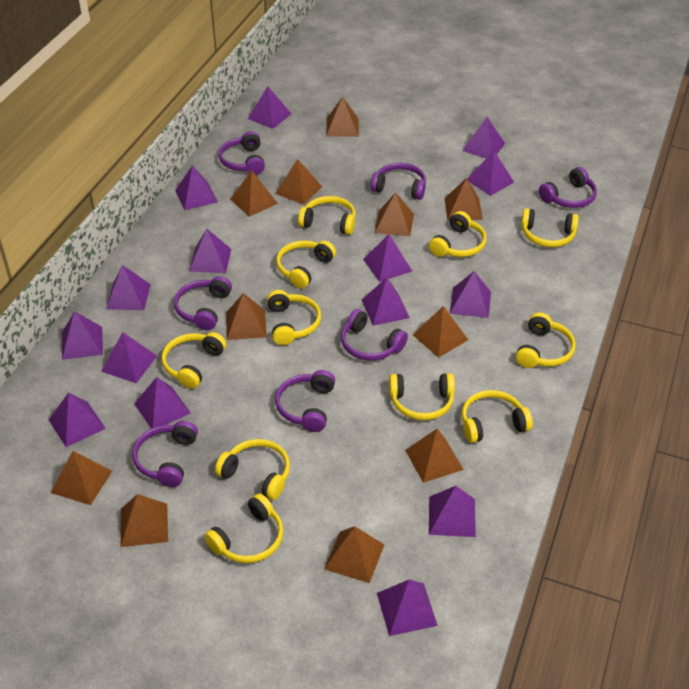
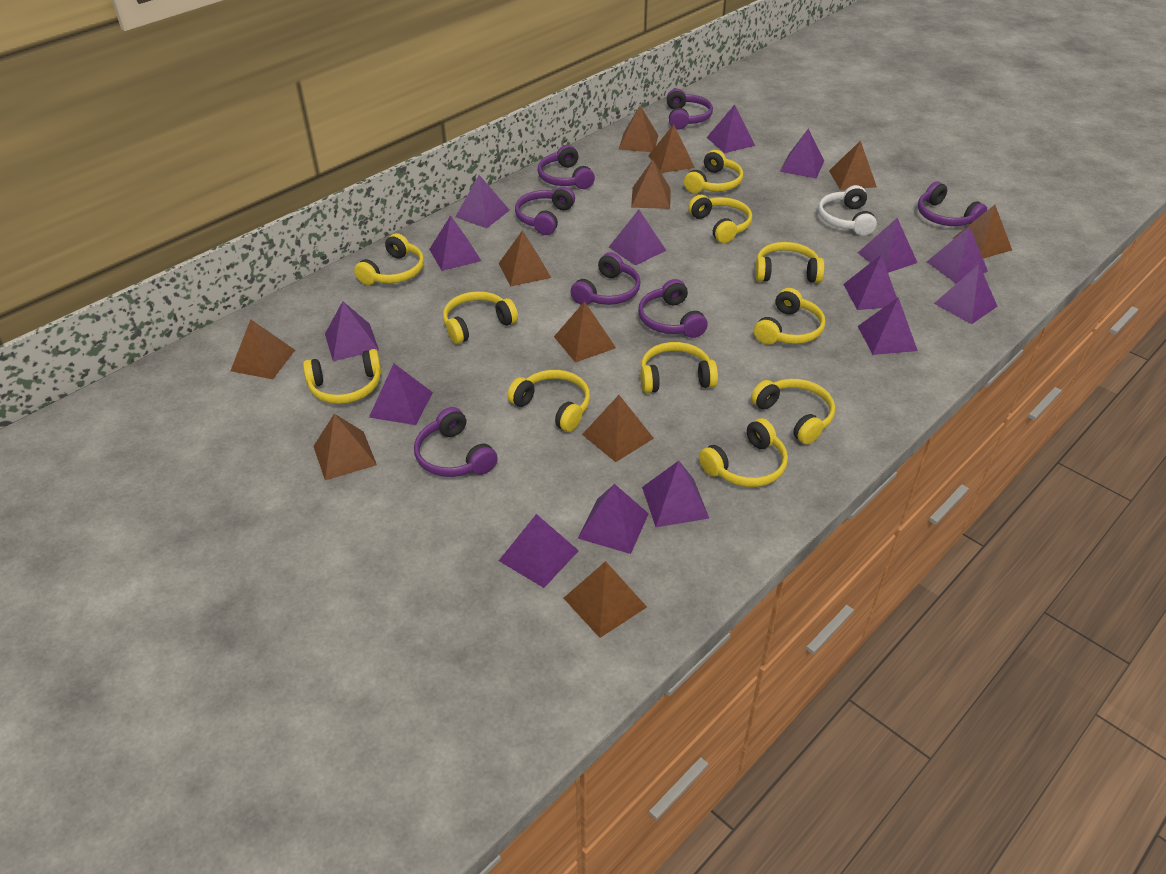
white headphones: 0 -> 1

